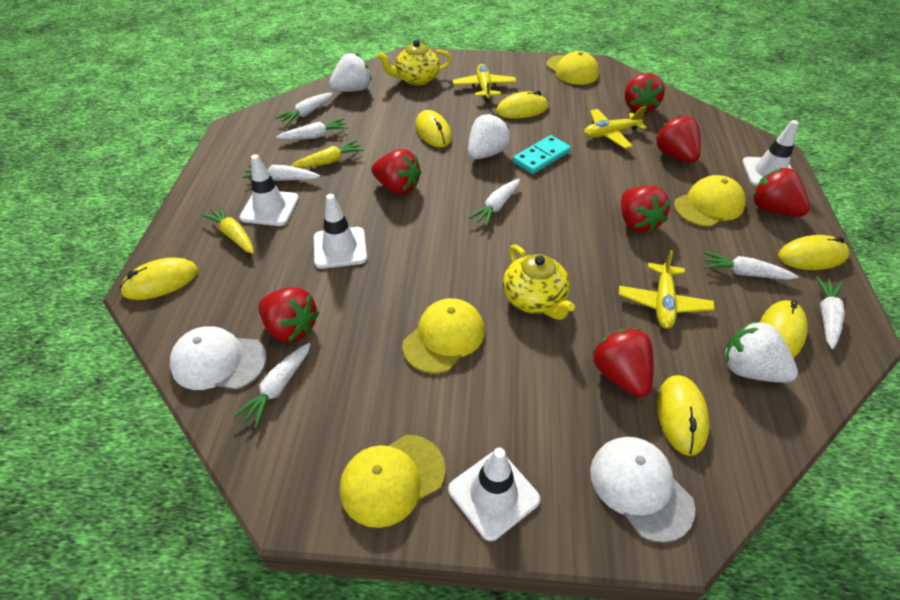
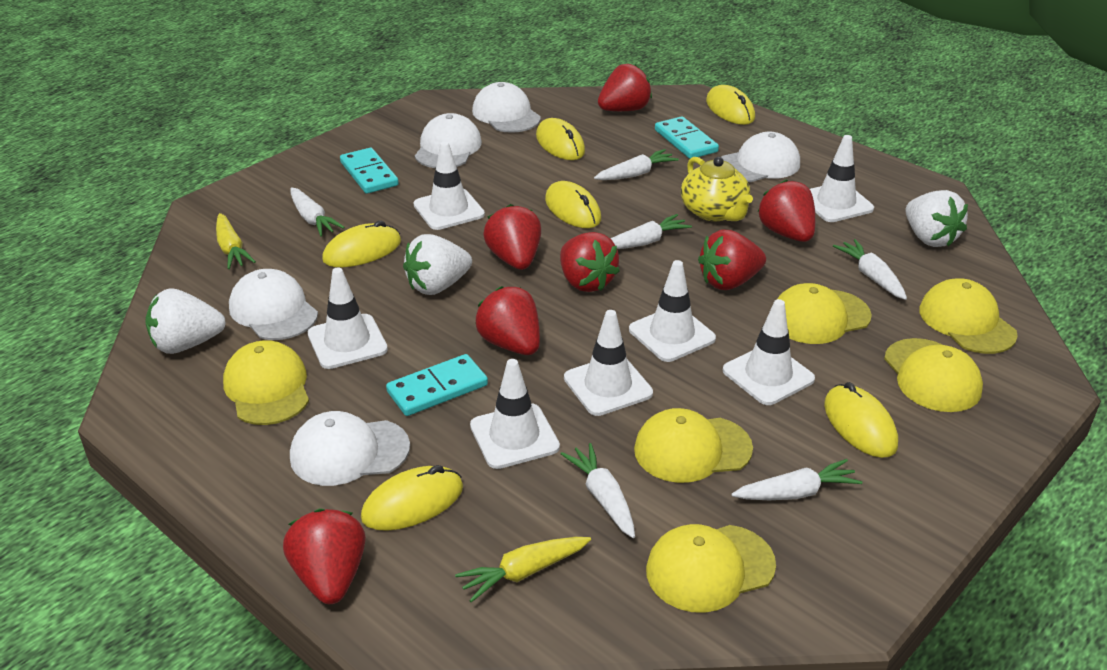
turquoise domino: 1 -> 3
white cap: 2 -> 5
white carrot: 7 -> 6
white traffic cone: 4 -> 7
yellow cap: 4 -> 6
yellow plane: 3 -> 0
yellow teapot: 2 -> 1

